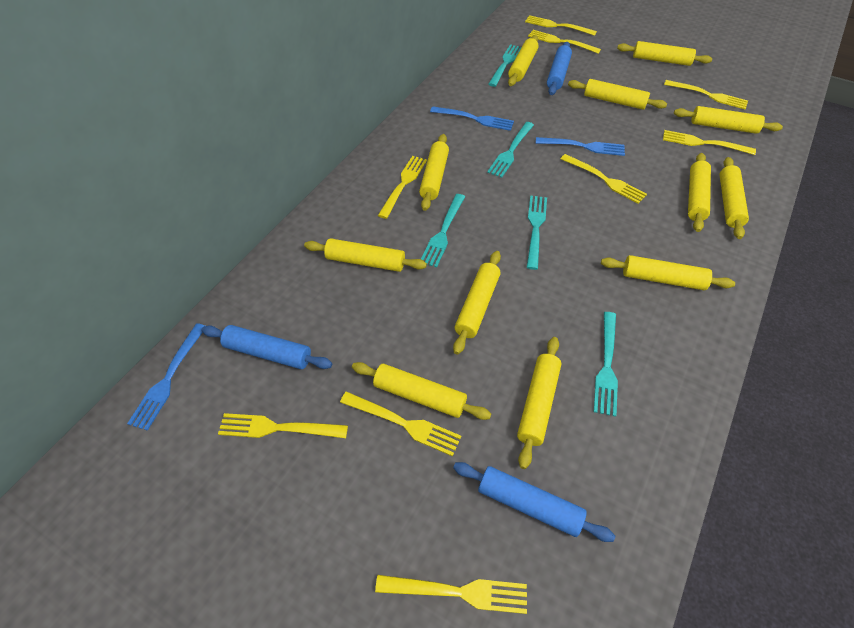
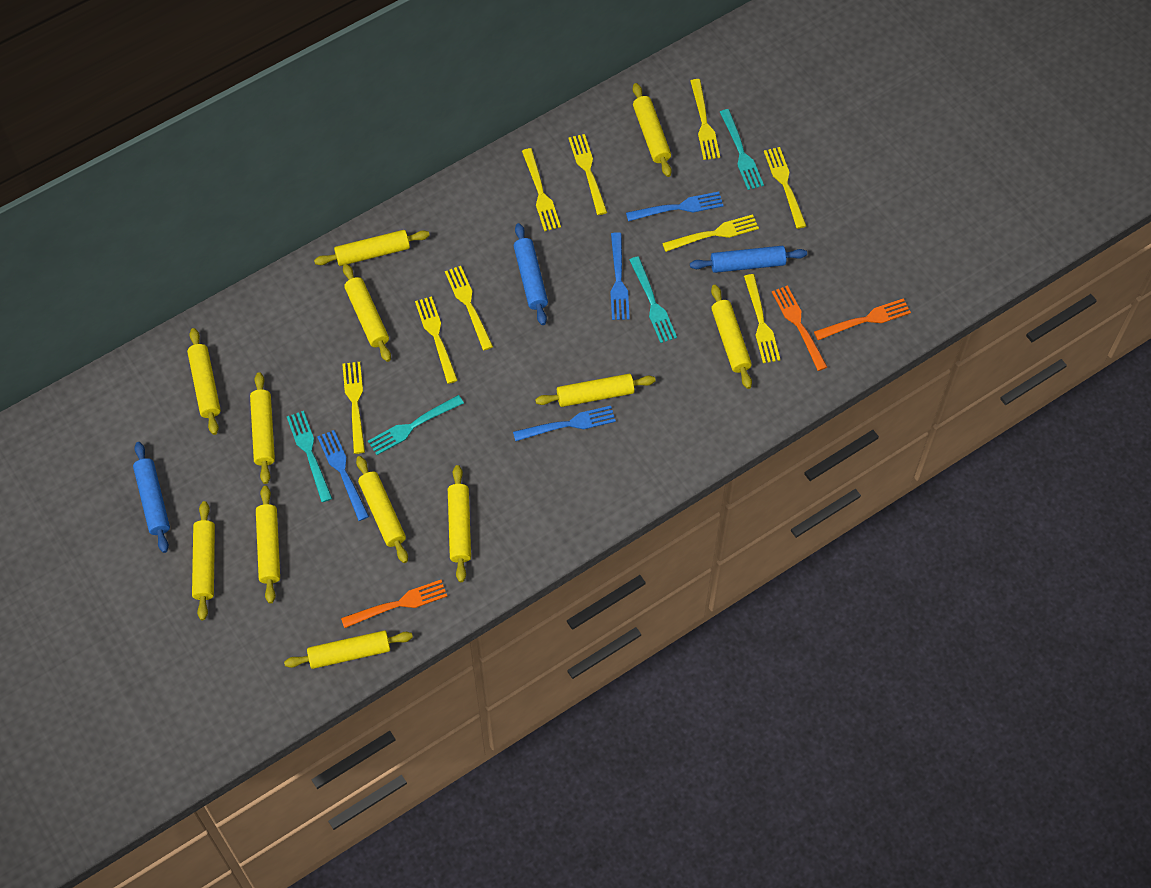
blue fork: 3 -> 4
orange fork: 0 -> 3
turquoise fork: 5 -> 4

